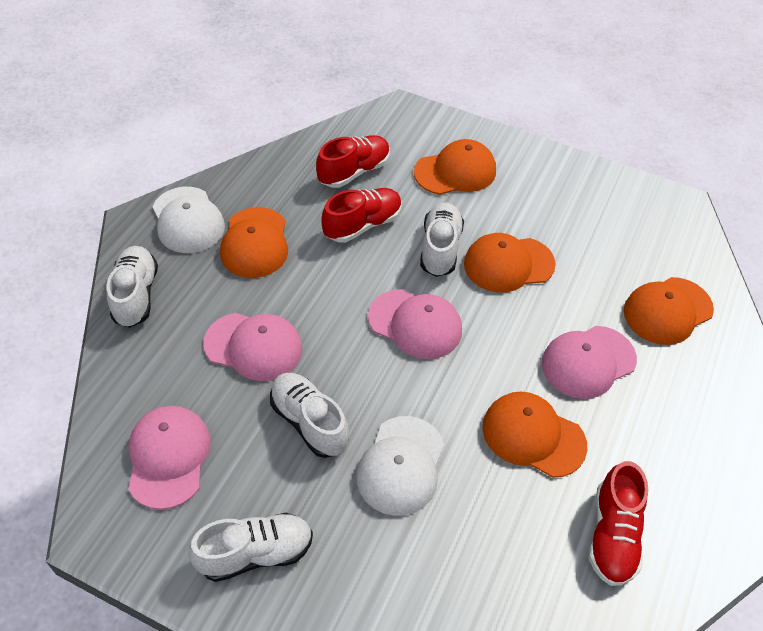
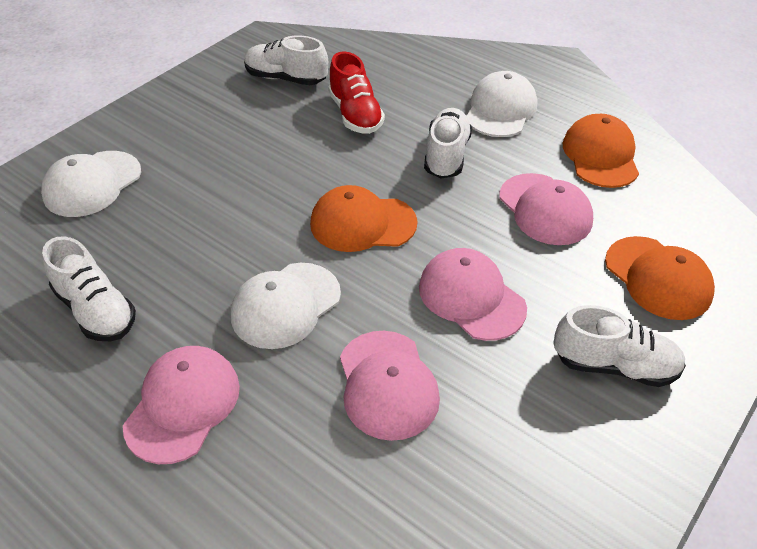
orange cap: 5 -> 3
red shoe: 3 -> 1
white cap: 2 -> 3

